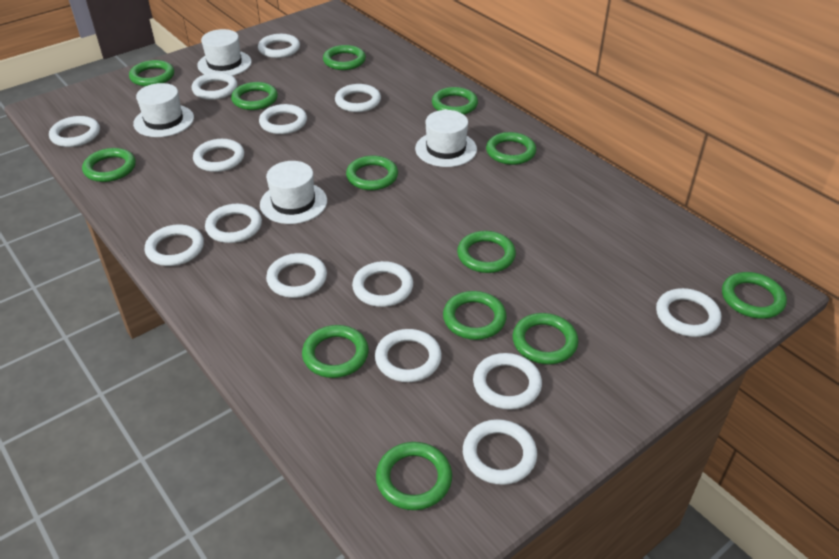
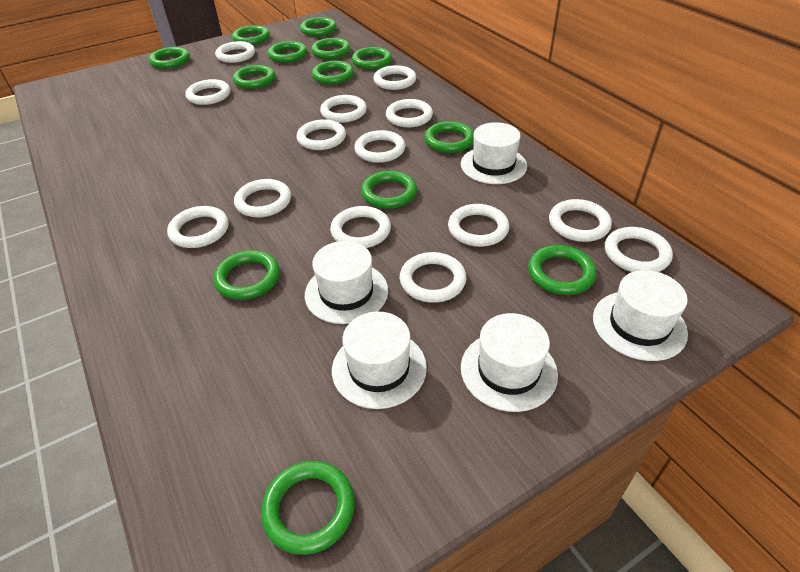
white hat: 4 -> 5

